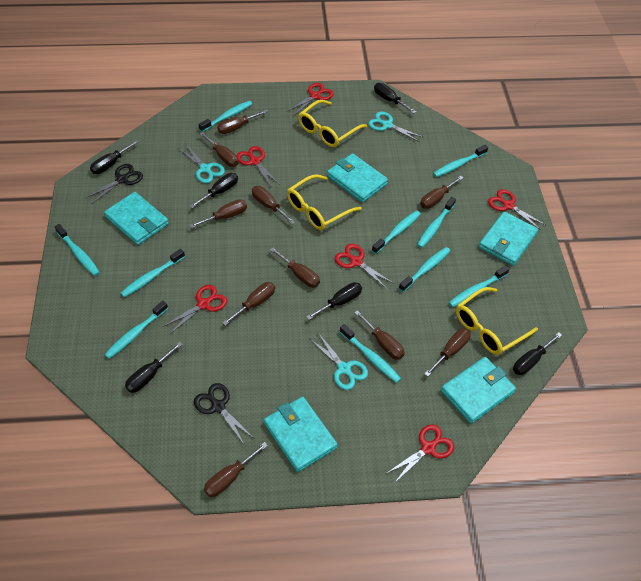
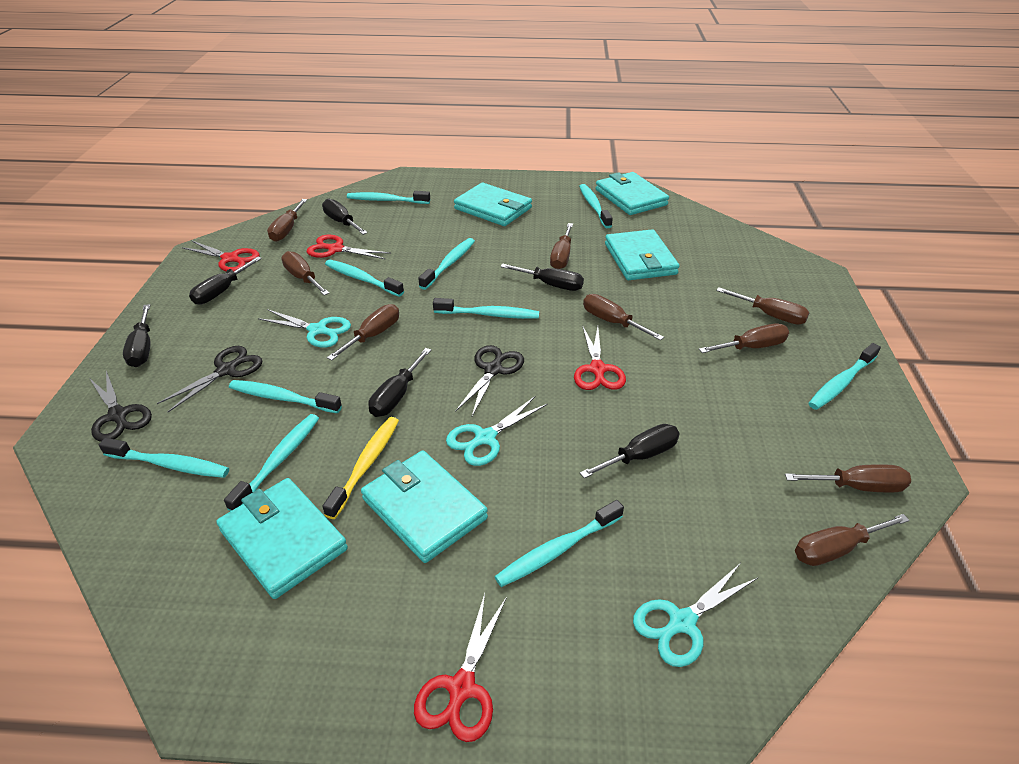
black scissors: 2 -> 3
brown screwdriver: 10 -> 9
red scissors: 6 -> 4
yellow glasses: 3 -> 0
yellow toothbrush: 0 -> 1

